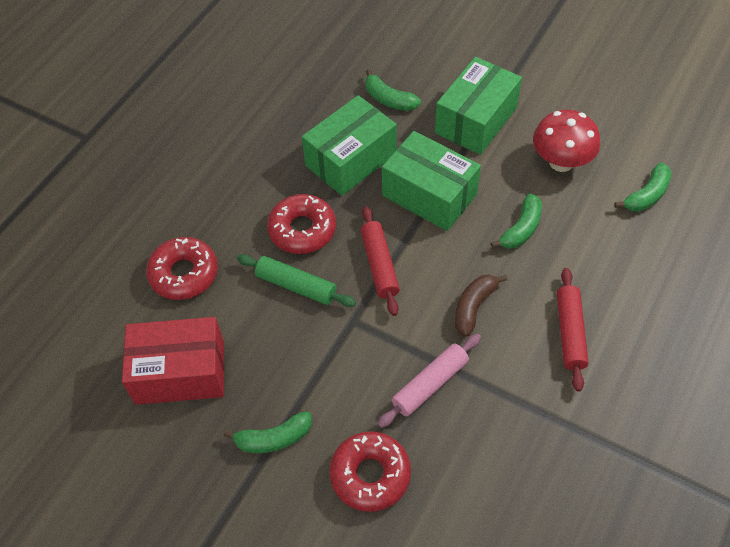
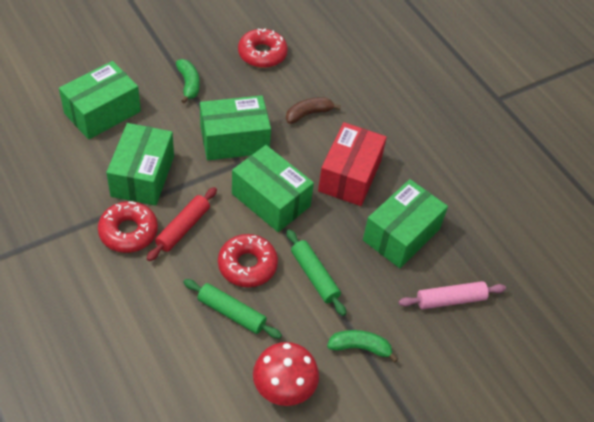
green banana: 4 -> 2
green box: 3 -> 5
green rolling pin: 1 -> 2
red rolling pin: 2 -> 1

